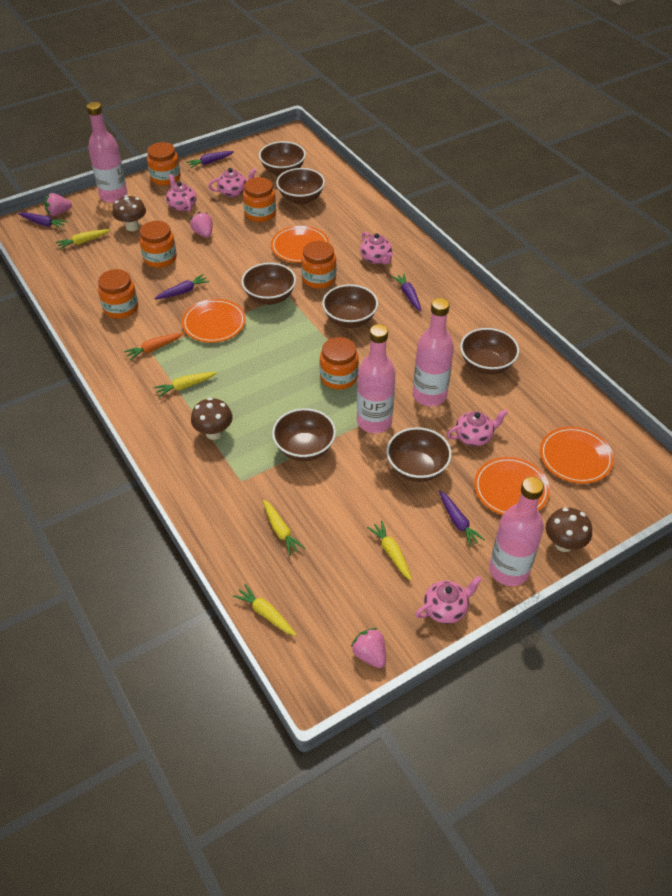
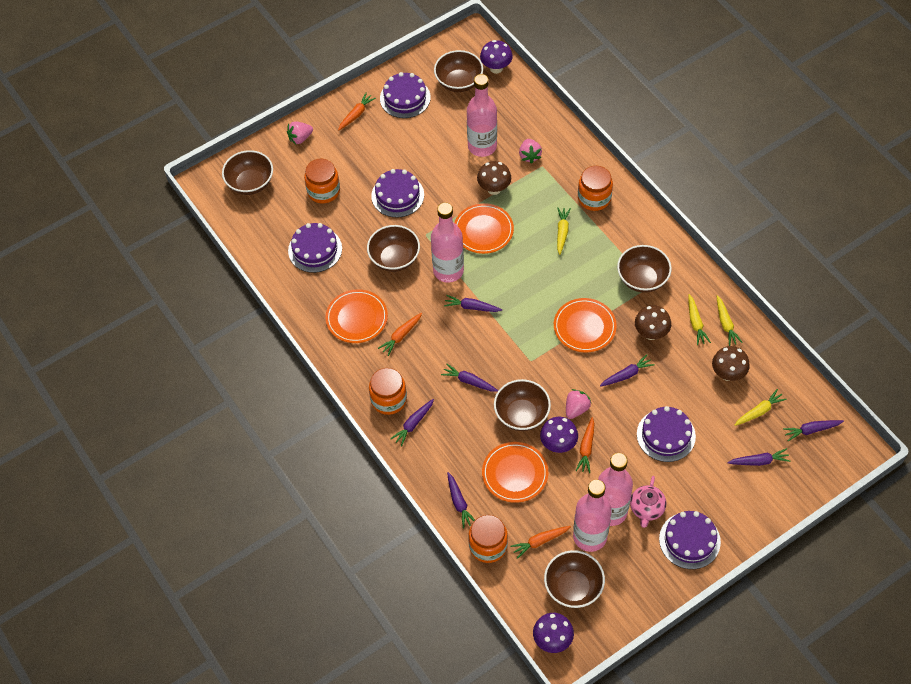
brown bowl: 7 -> 6
orange carrot: 1 -> 4
orange jar: 6 -> 4
pink teapot: 5 -> 1
purple cake: 0 -> 5
purple carrot: 5 -> 7
purple mushroom: 0 -> 3
yellow carrot: 5 -> 4

